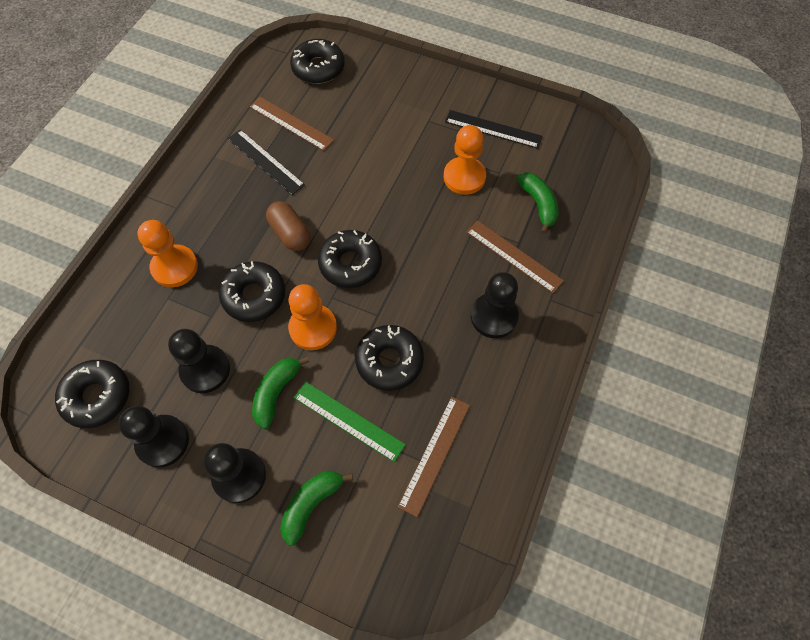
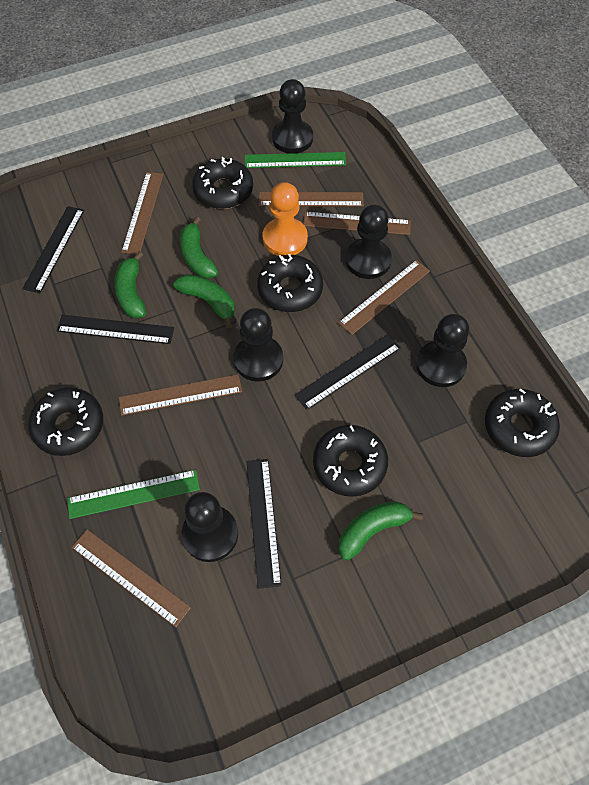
black pawn: 4 -> 5
black ruler: 2 -> 4
brown capsule: 1 -> 0
brown ruler: 3 -> 6
green banana: 3 -> 4
green ruler: 1 -> 2
orange pawn: 3 -> 1

